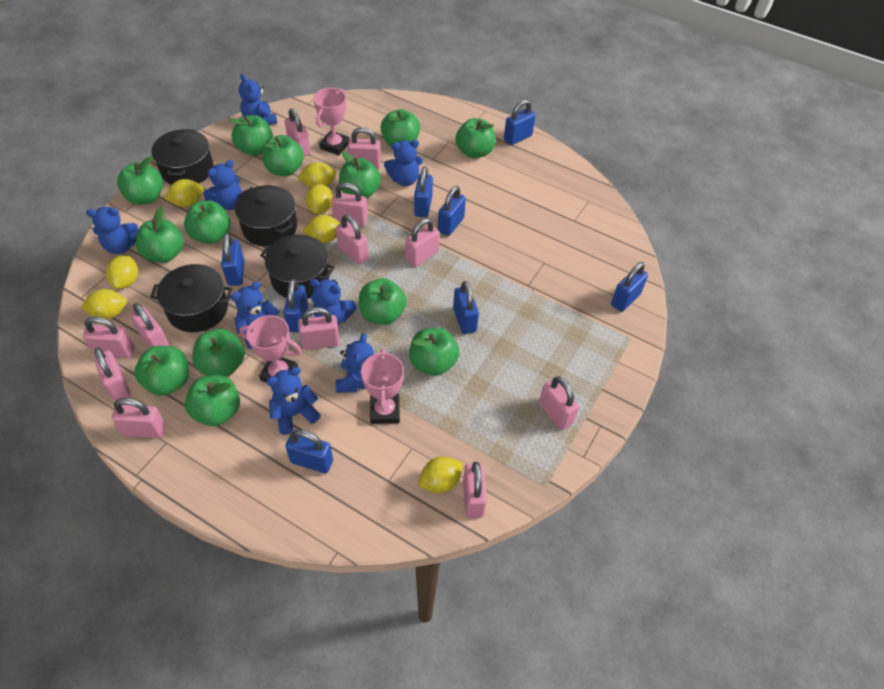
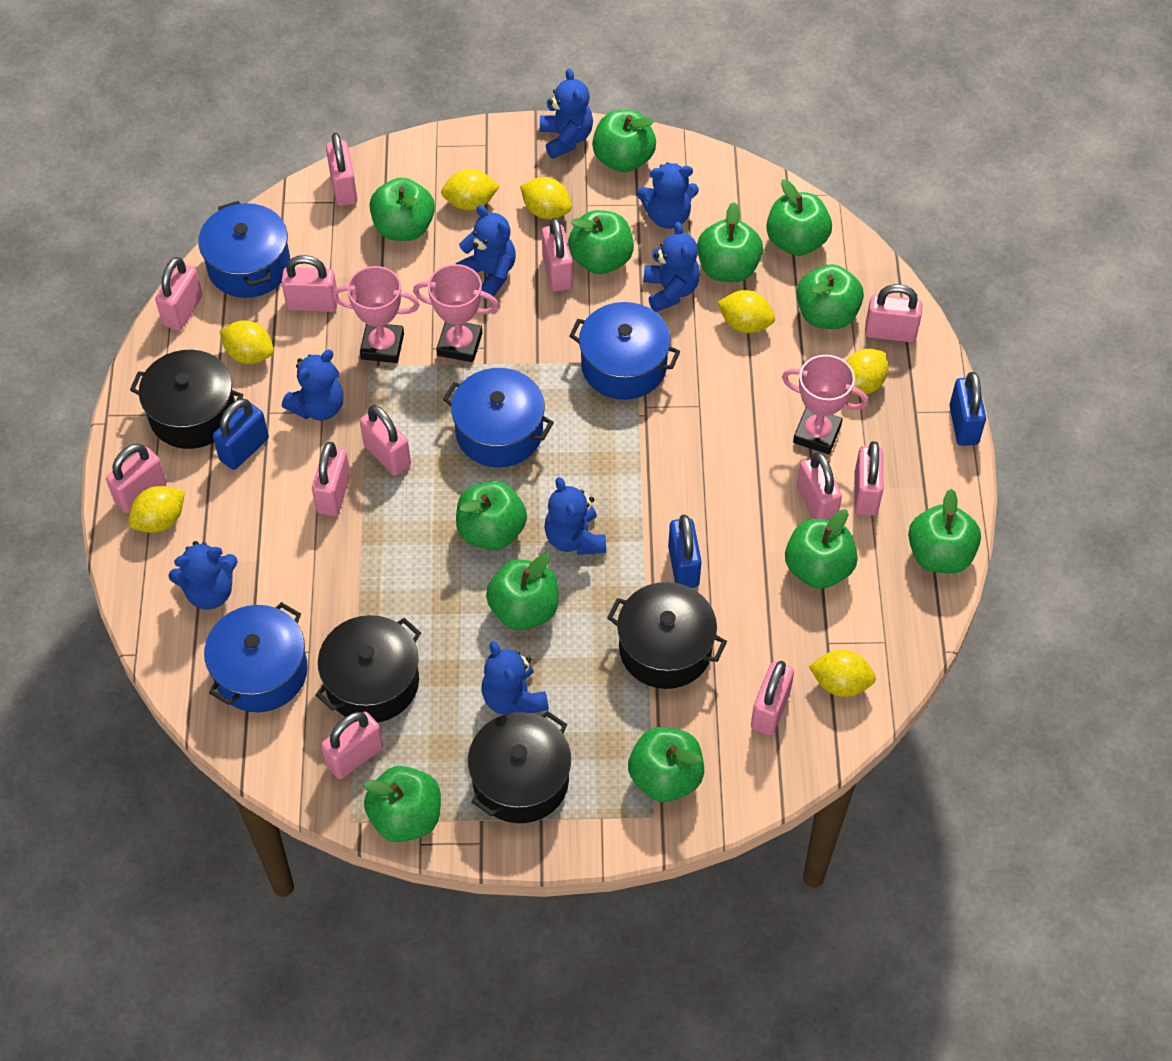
blue padlock: 8 -> 3
blue pot: 0 -> 4
green apple: 13 -> 12

